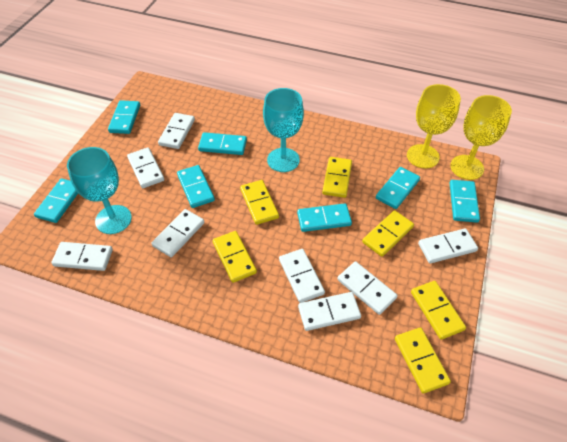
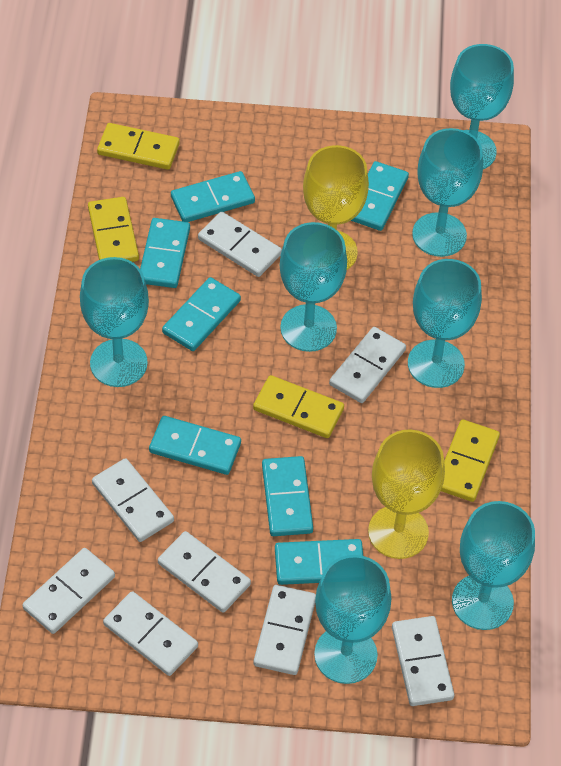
turquoise goblet: 2 -> 7
yellow domino: 6 -> 4

